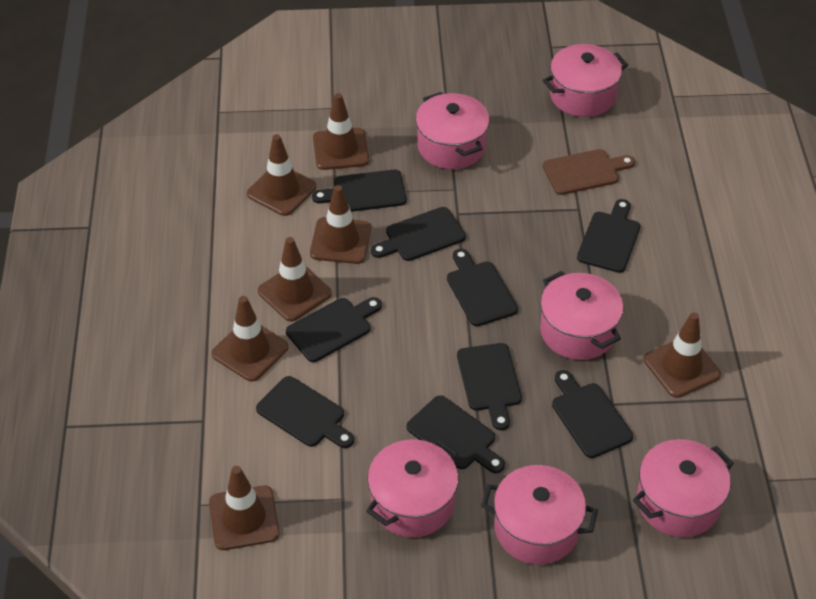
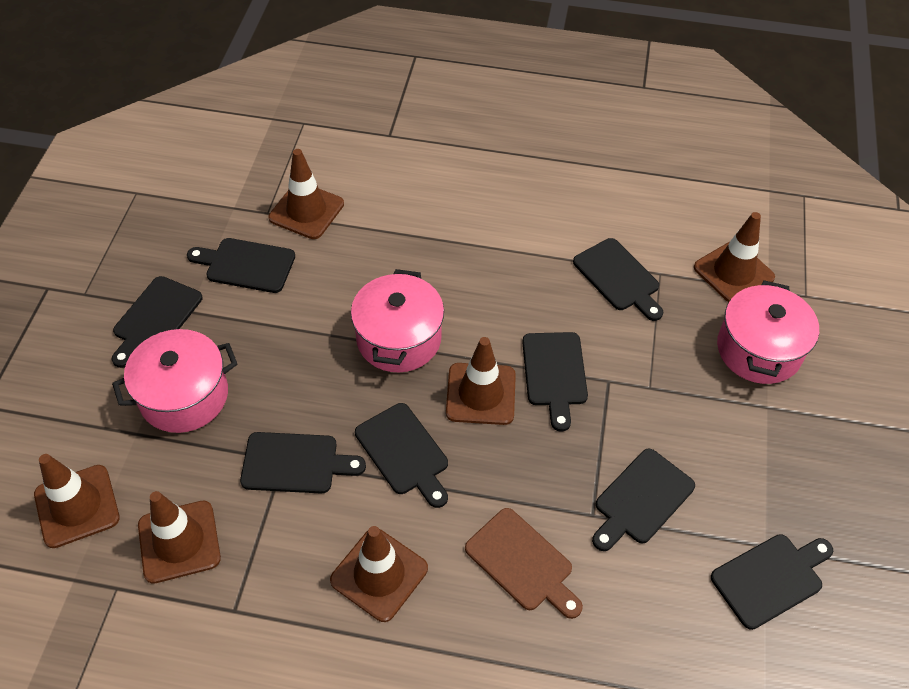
black cutting board: 9 -> 8
brown traffic cone: 7 -> 6
pink pot: 6 -> 3

